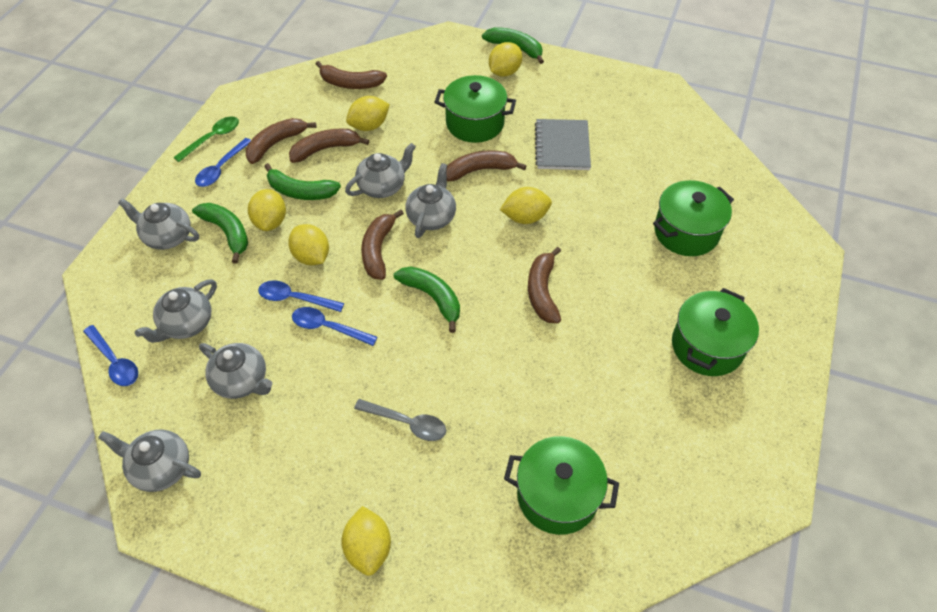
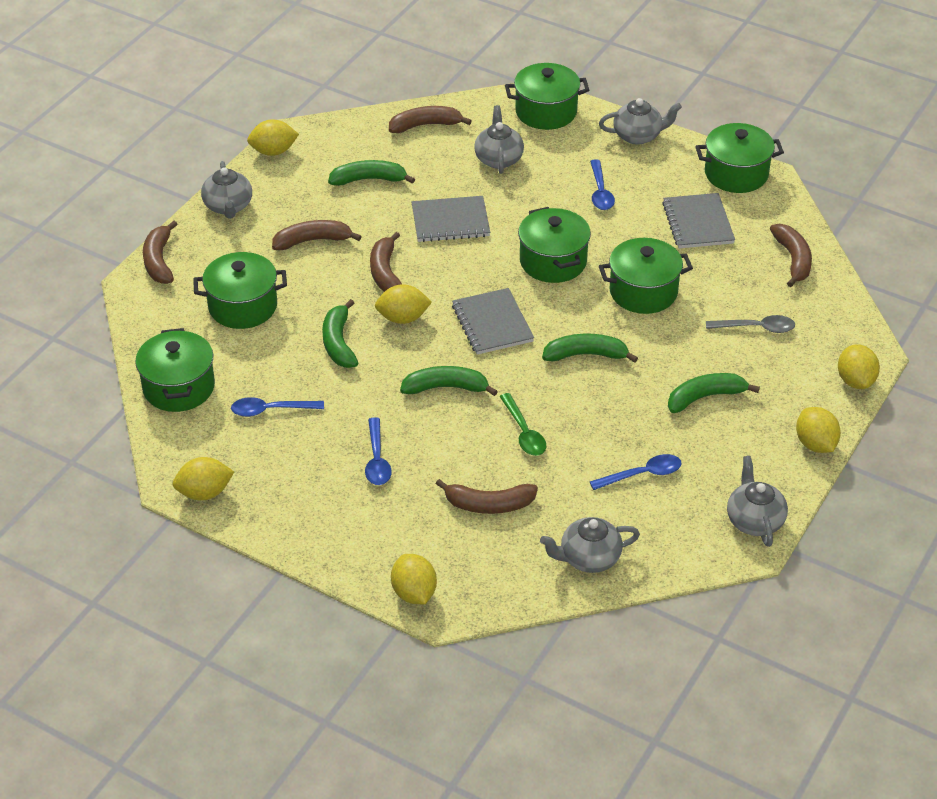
green banana: 4 -> 5
green pot: 4 -> 6
grey notebook: 1 -> 3
grey teapot: 6 -> 5

